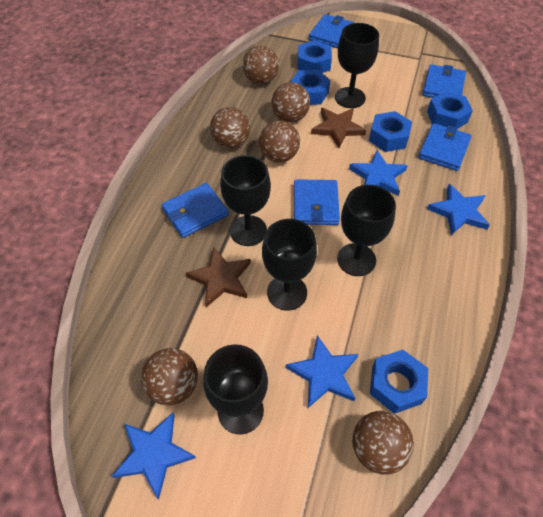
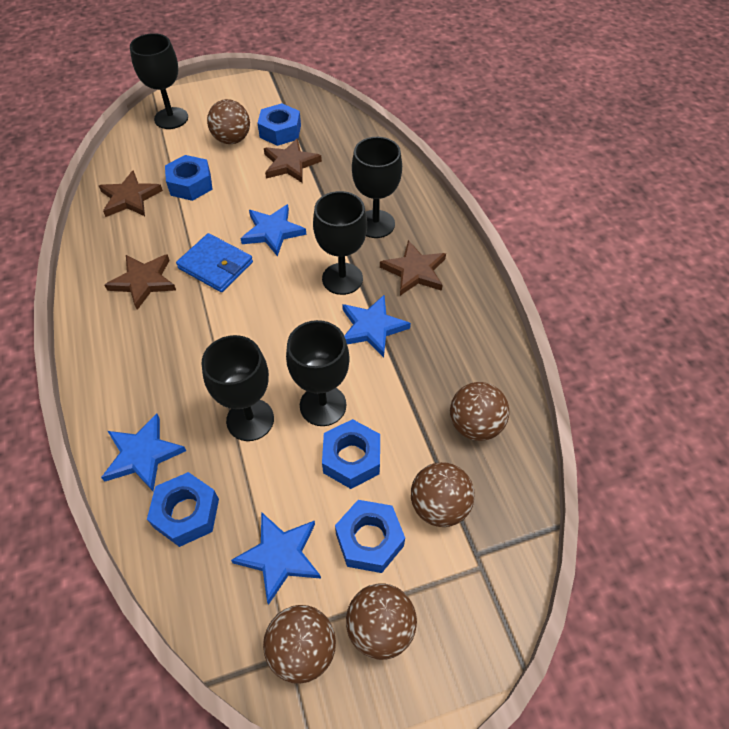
blue wallet: 5 -> 1
brown ball: 6 -> 5
brown star: 2 -> 4

